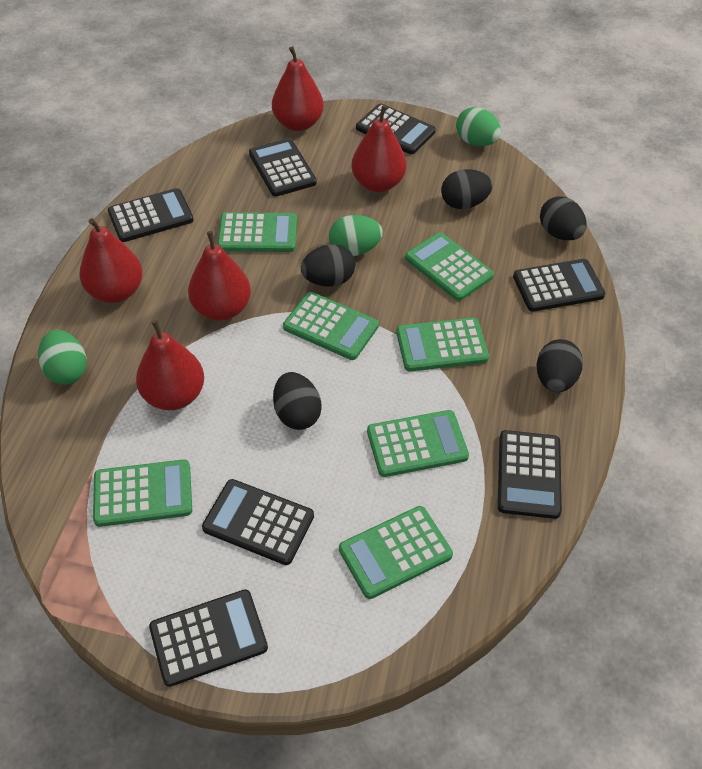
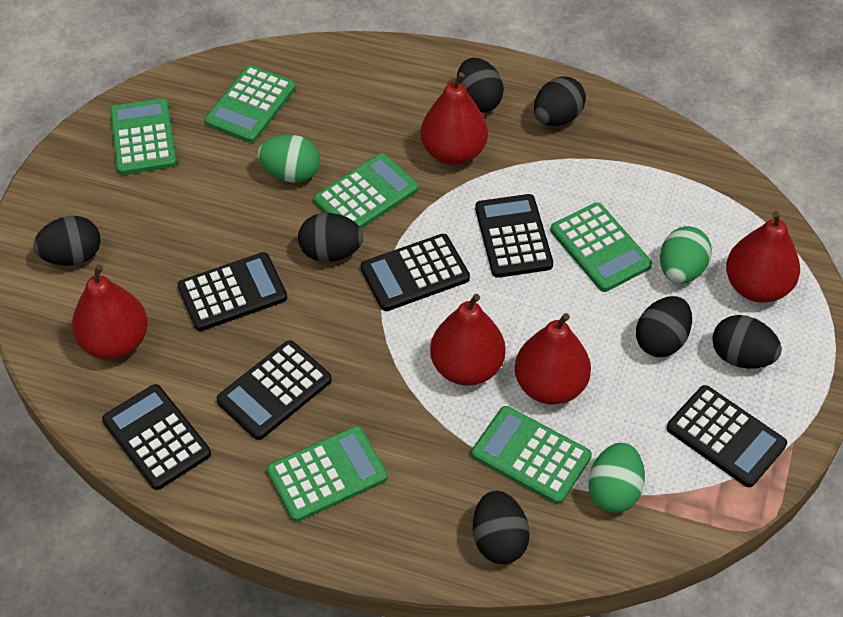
black calculator: 7 -> 6
black egg: 5 -> 7
green calculator: 7 -> 6

